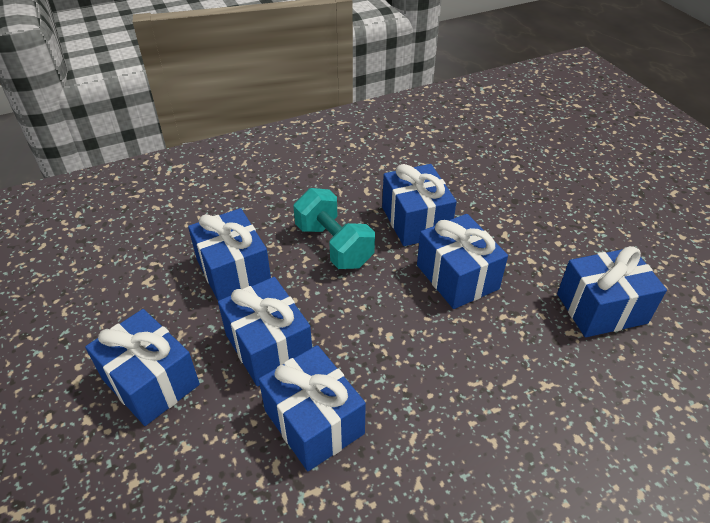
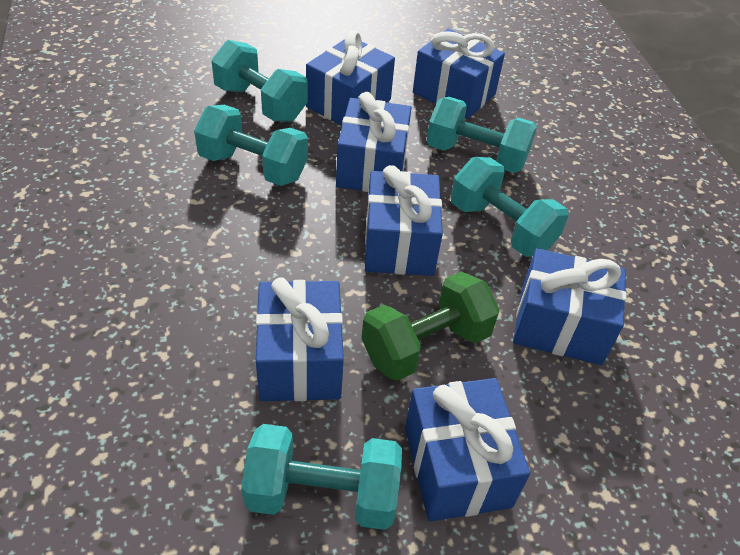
green dumbbell: 0 -> 1
turquoise dumbbell: 1 -> 5

